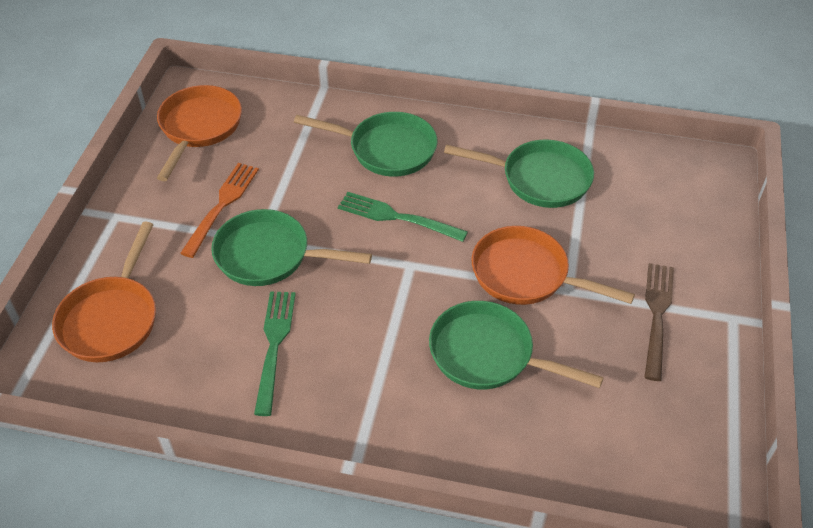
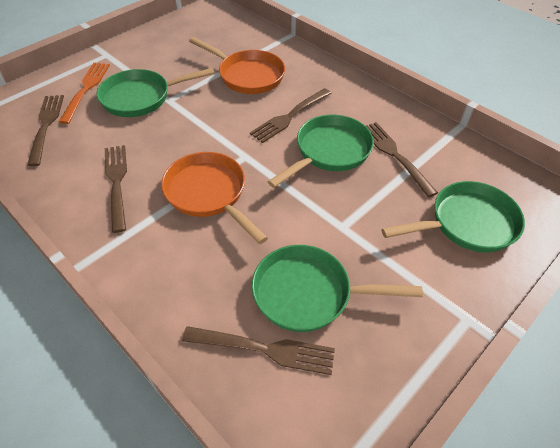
brown fork: 1 -> 5
green fork: 2 -> 0
orange pan: 3 -> 2

